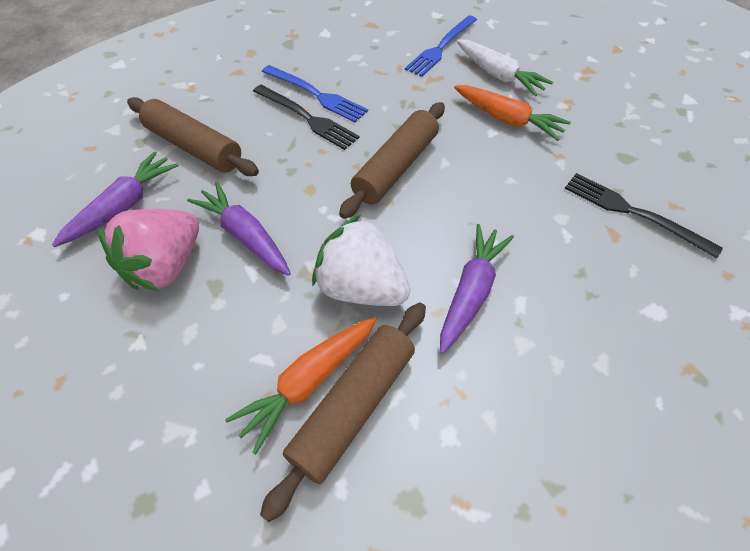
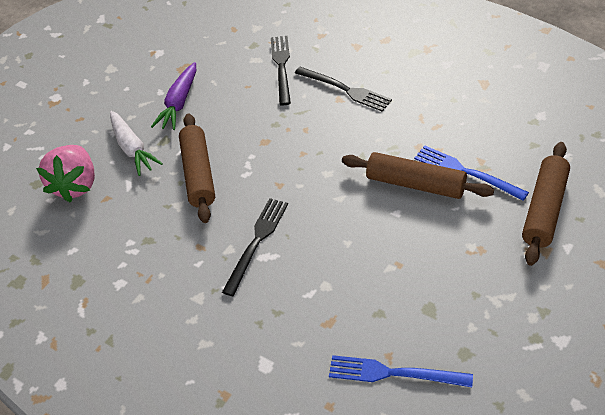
black fork: 2 -> 3
orange carrot: 2 -> 0
purple carrot: 3 -> 1
white strawberry: 1 -> 0

